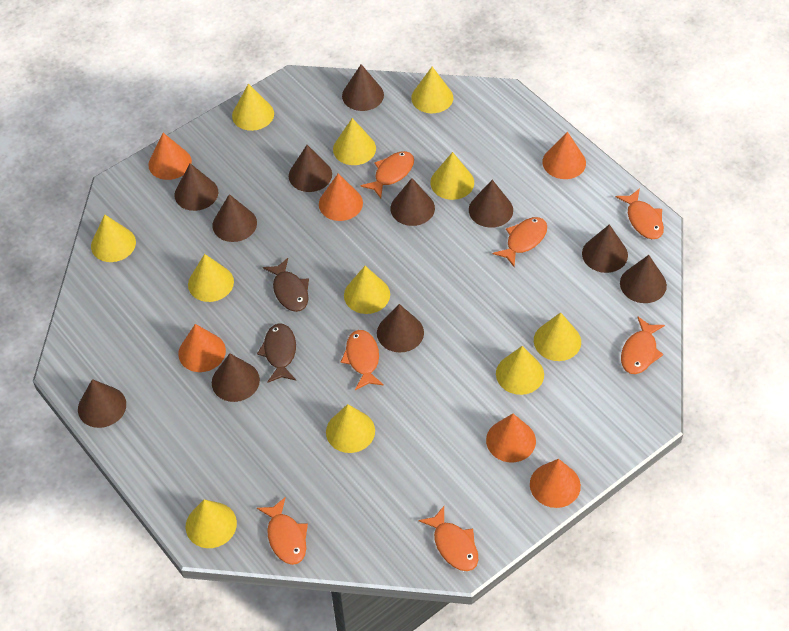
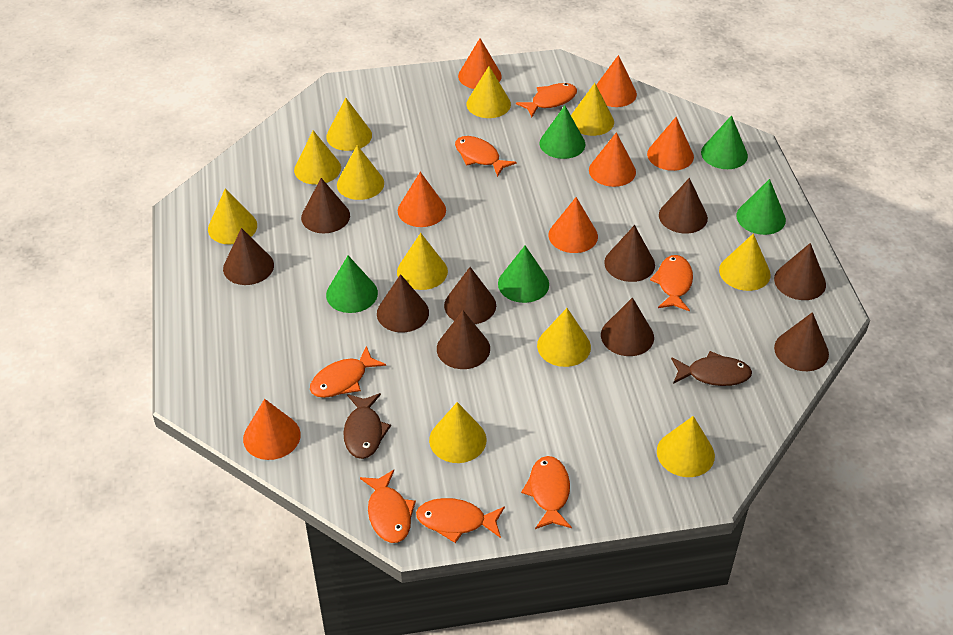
brown cone: 11 -> 10
green cone: 0 -> 5
orange cone: 6 -> 7

